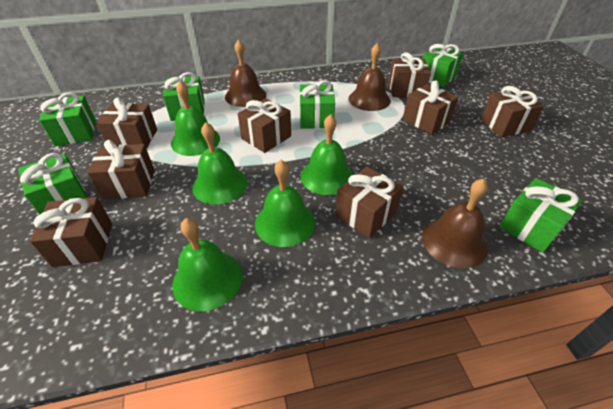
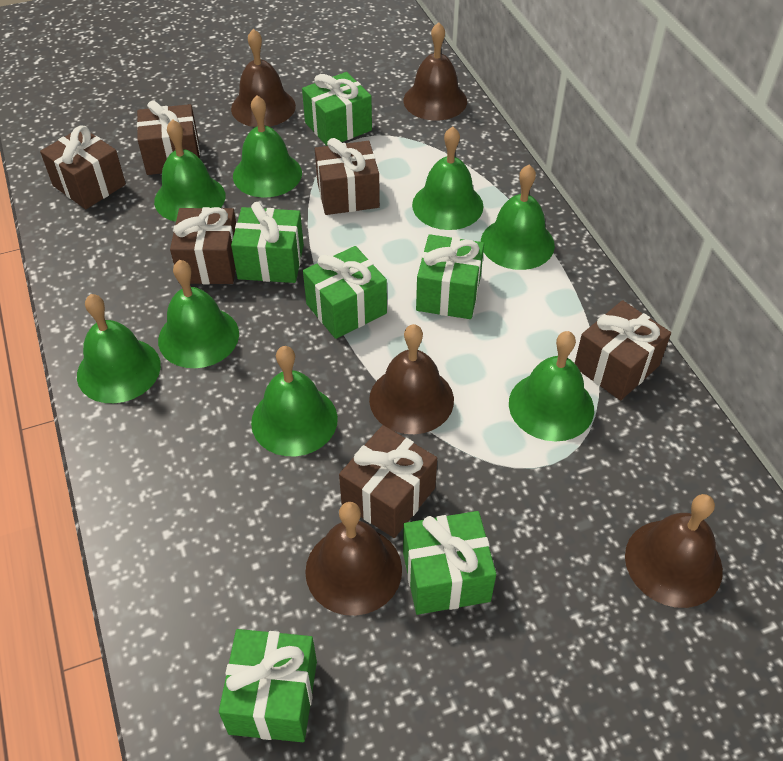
brown bell: 3 -> 5
brown gift: 8 -> 6
green bell: 5 -> 8

